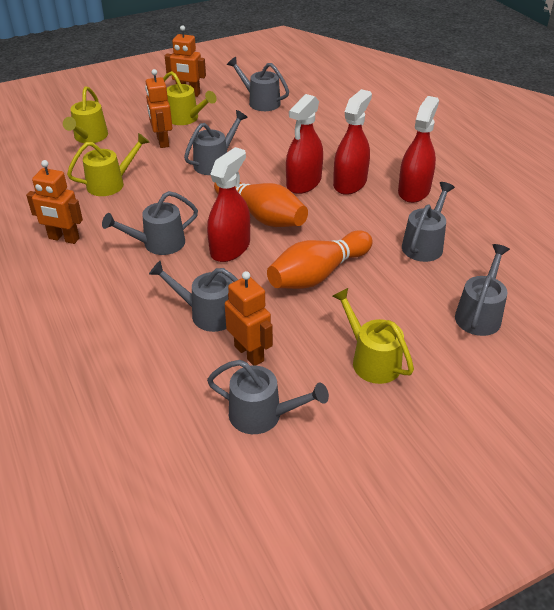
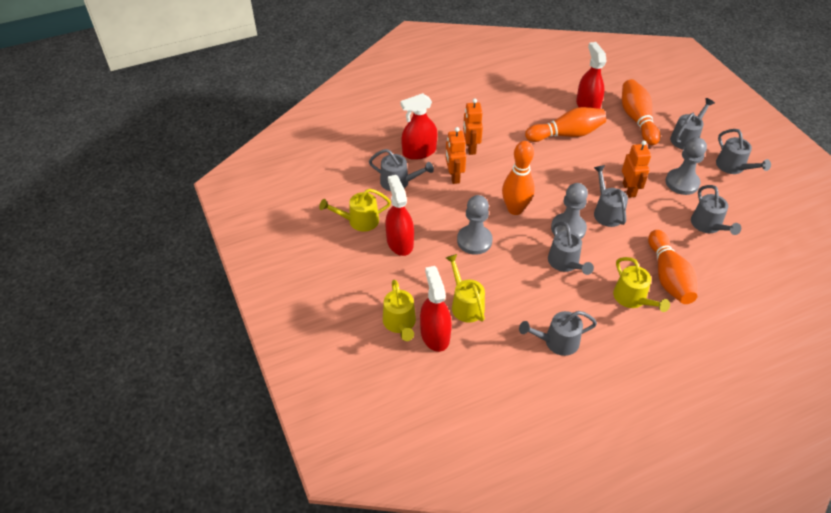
grey pawn: 0 -> 3
orange bowling pin: 2 -> 4
orange robot: 4 -> 3

